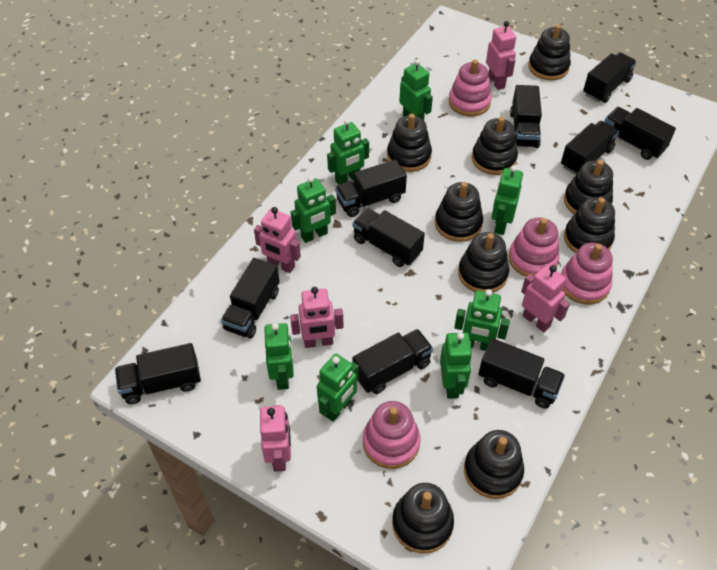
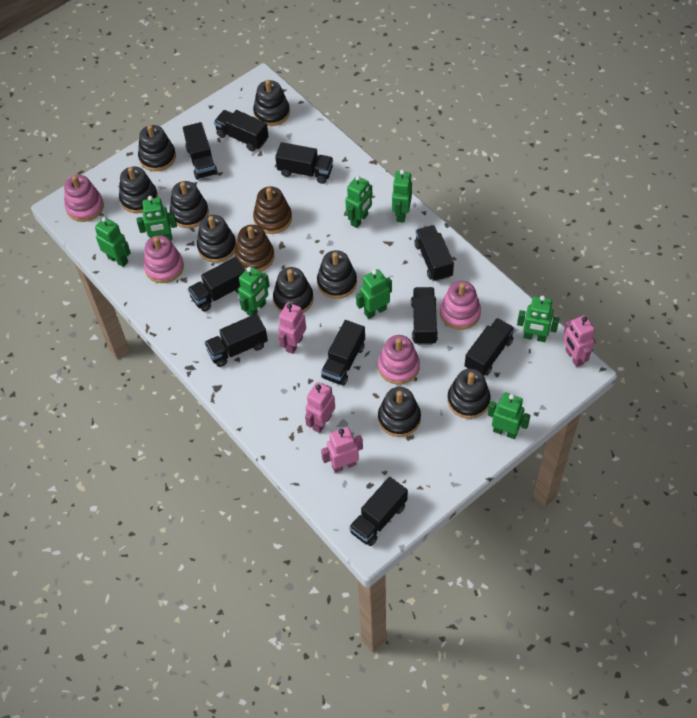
brown stacking toy: 0 -> 2
pink robot: 5 -> 4

